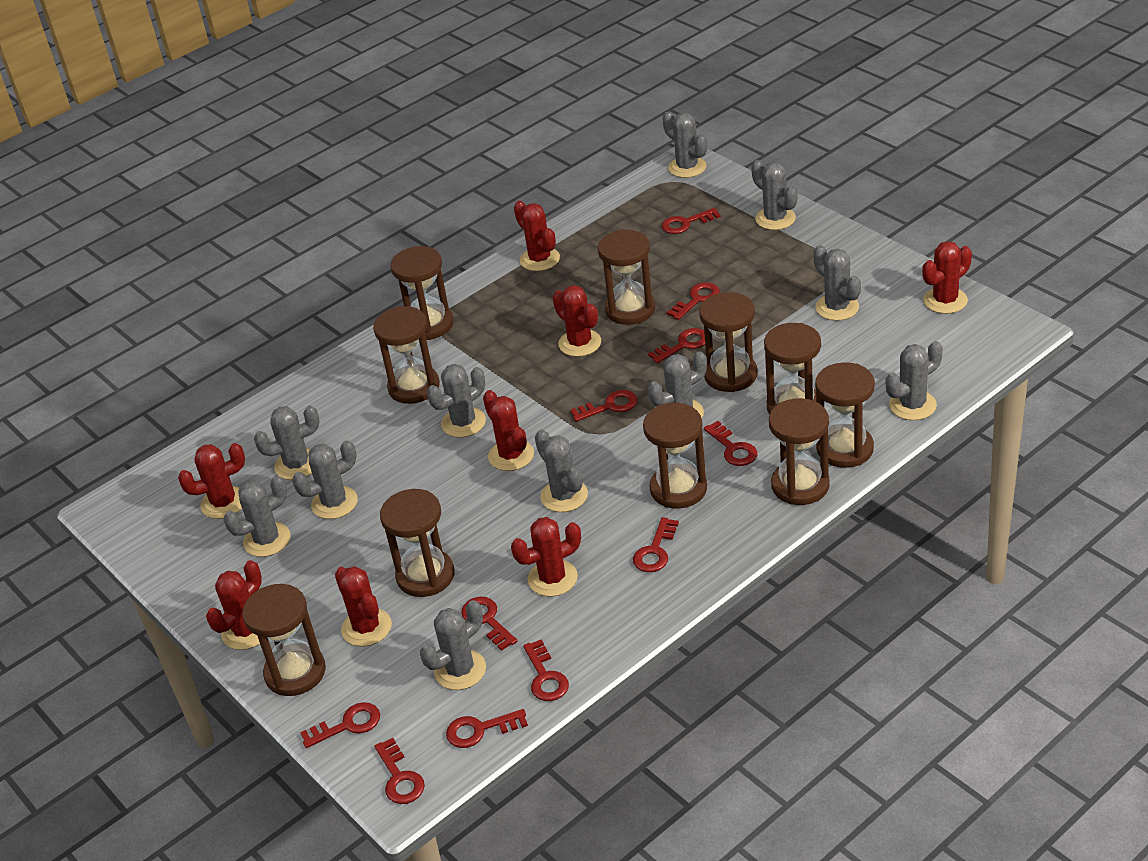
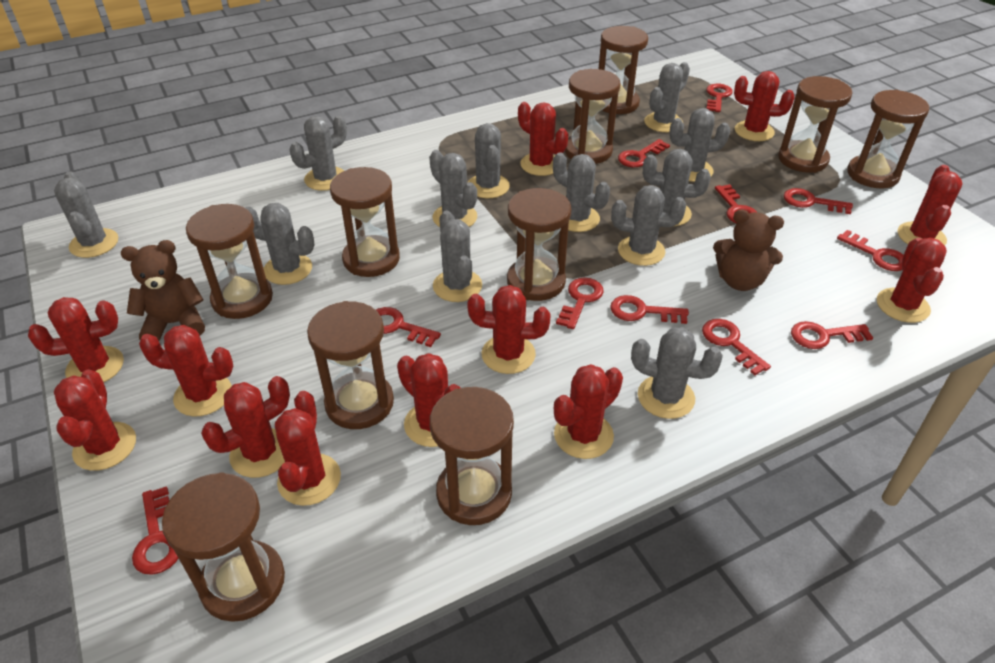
brown teddy bear: 0 -> 2
grey cactus: 11 -> 12
red cactus: 8 -> 12

